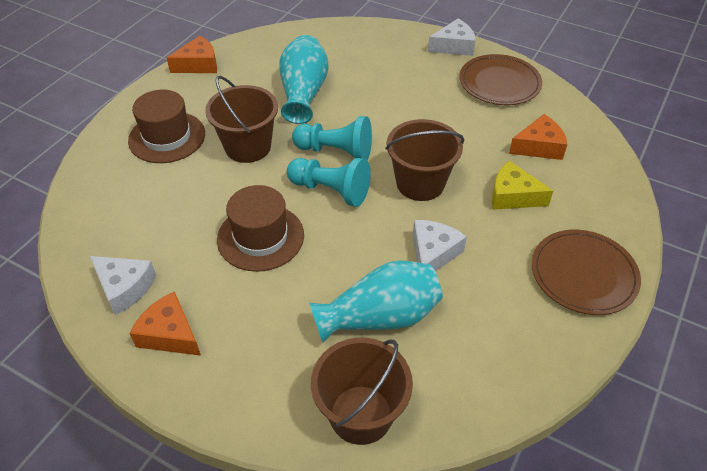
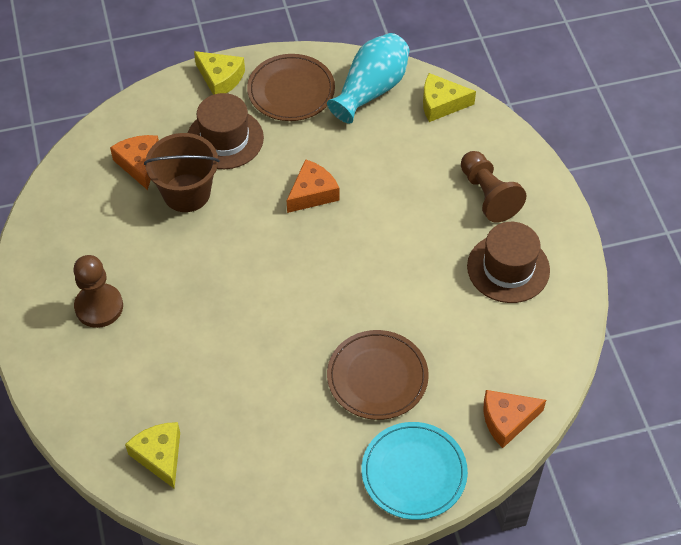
brown bucket: 3 -> 1
brown pawn: 0 -> 2
turquoise pawn: 2 -> 0
turquoise plate: 0 -> 1
turquoise vase: 2 -> 1
white cheese: 3 -> 0
yellow cheese: 1 -> 3

